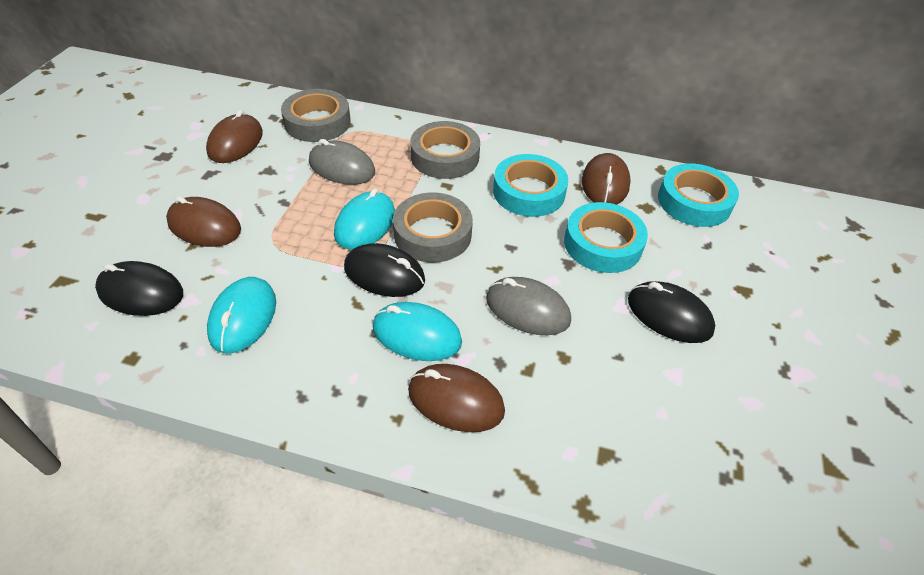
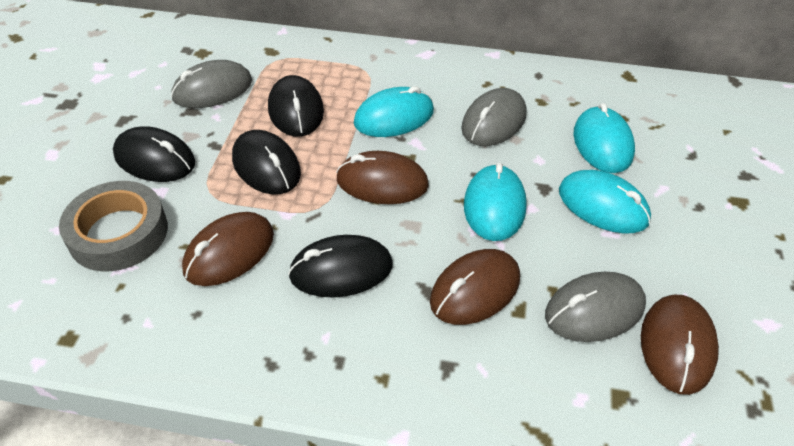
black mouse: 3 -> 4
grey mouse: 2 -> 3
grey tape: 3 -> 1
turquoise mouse: 3 -> 4
turquoise tape: 3 -> 0

